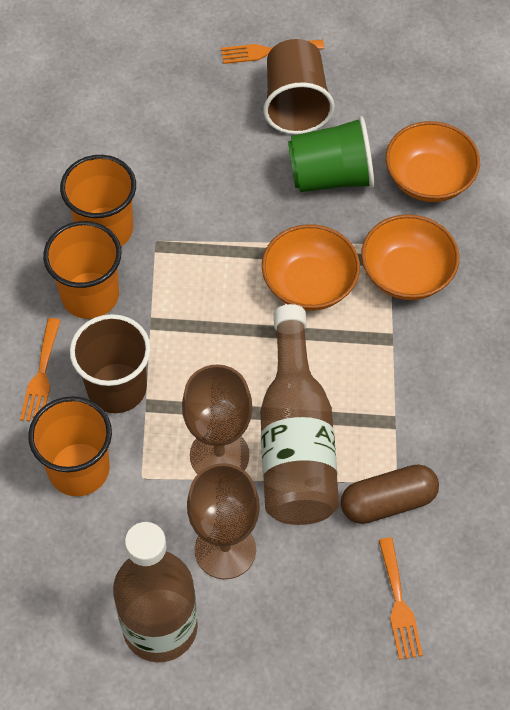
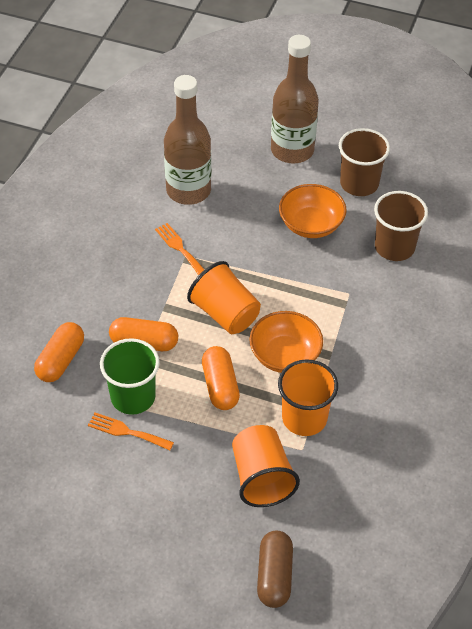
brown goblet: 2 -> 0
orange bowl: 3 -> 2
orange capsule: 0 -> 3
orange fork: 3 -> 2

